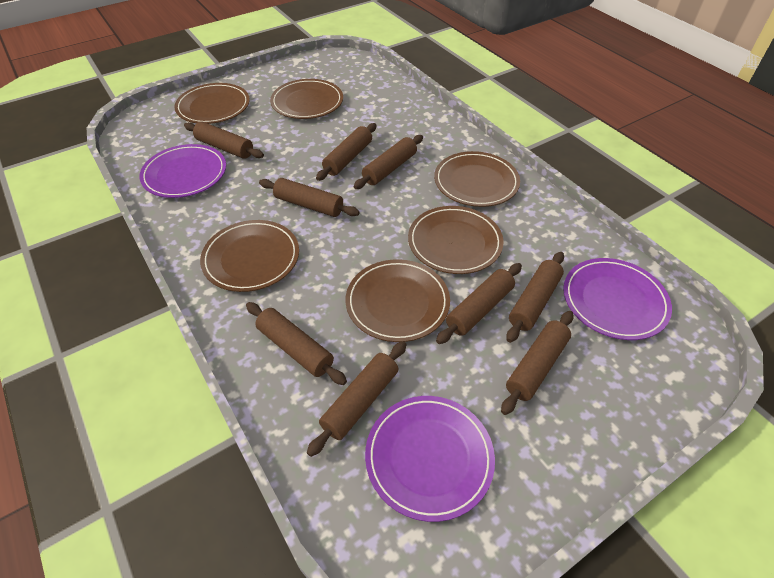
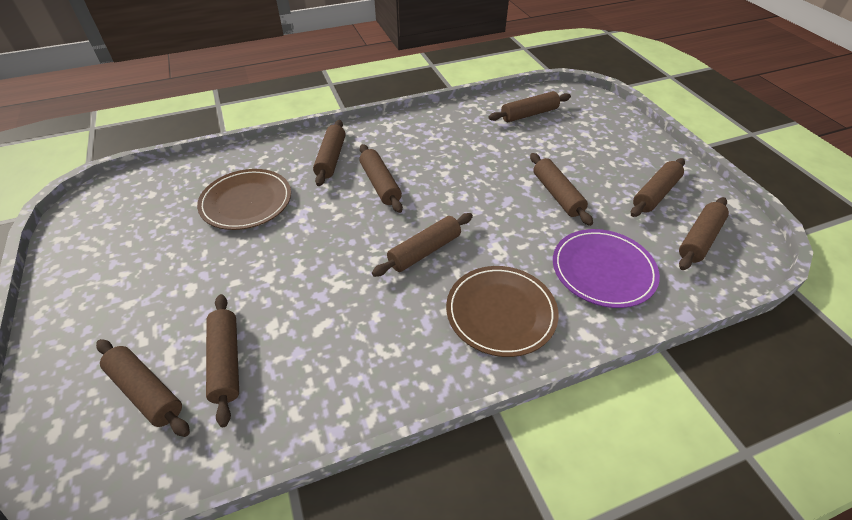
brown plate: 6 -> 2
purple plate: 3 -> 1

